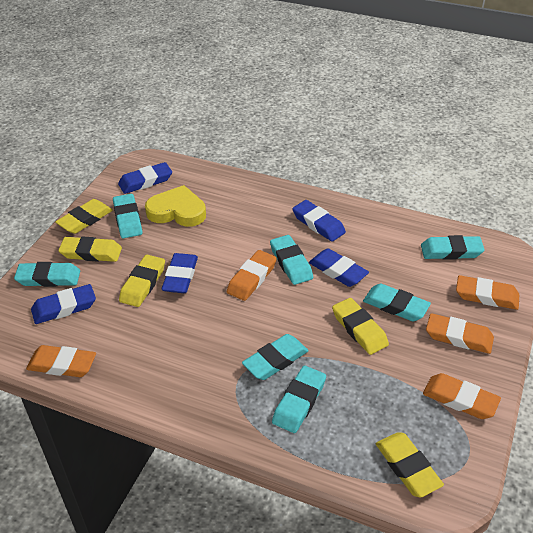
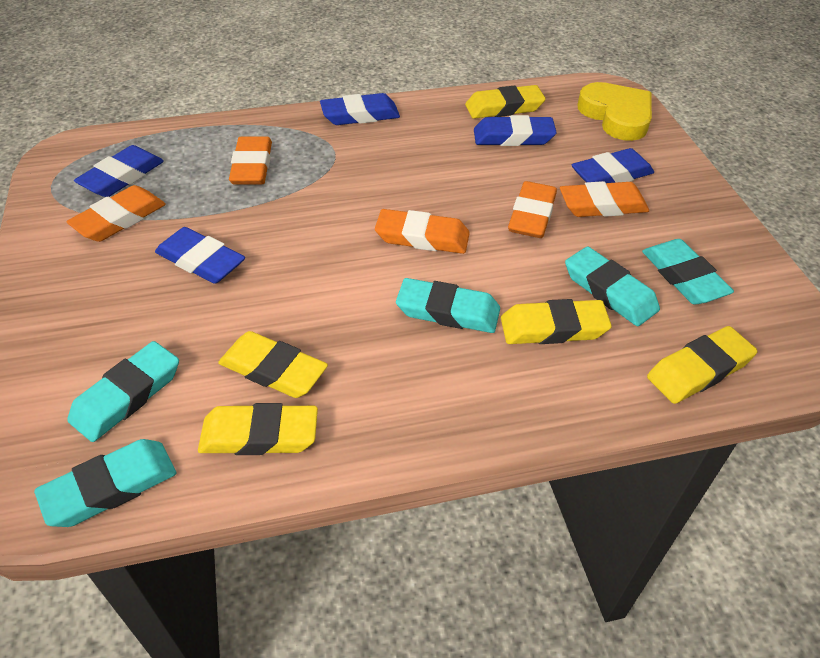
turquoise eraser: 7 -> 5

